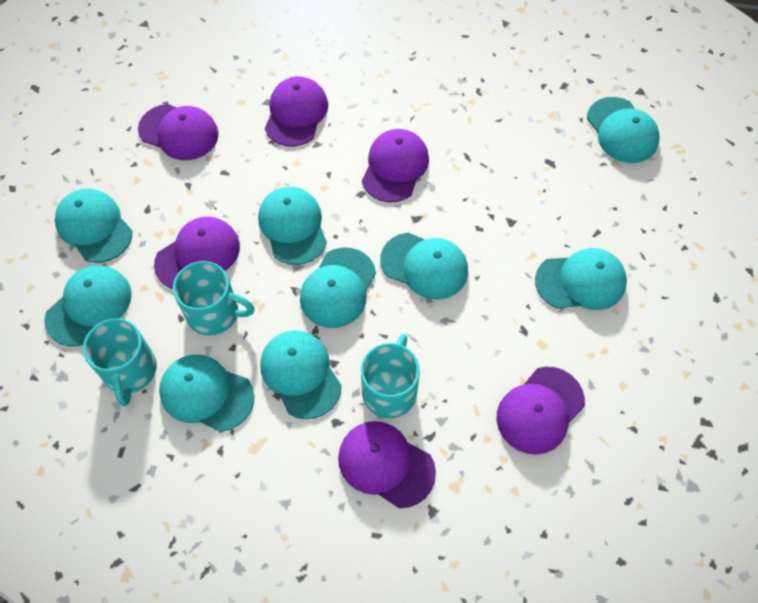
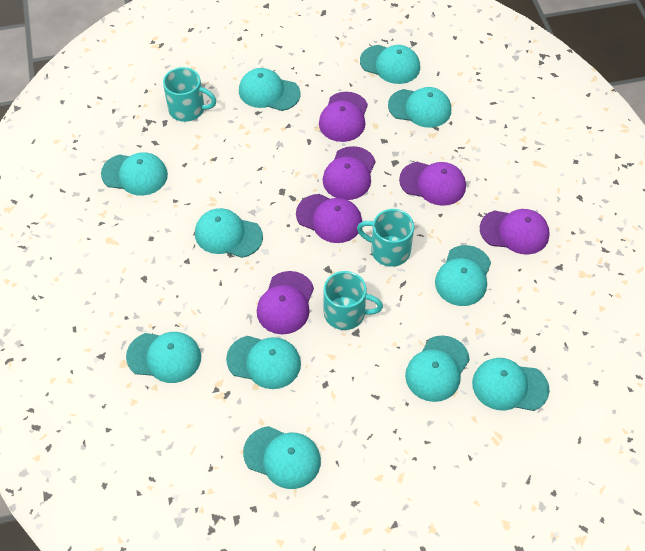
turquoise cap: 9 -> 11

